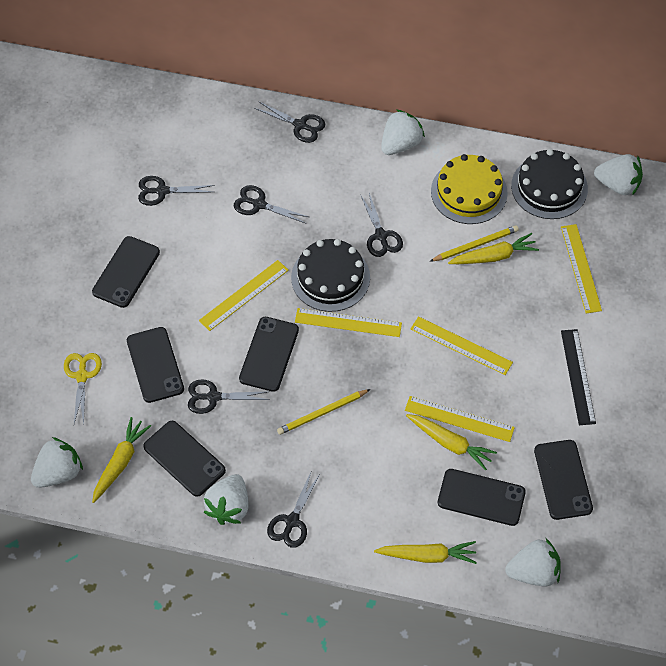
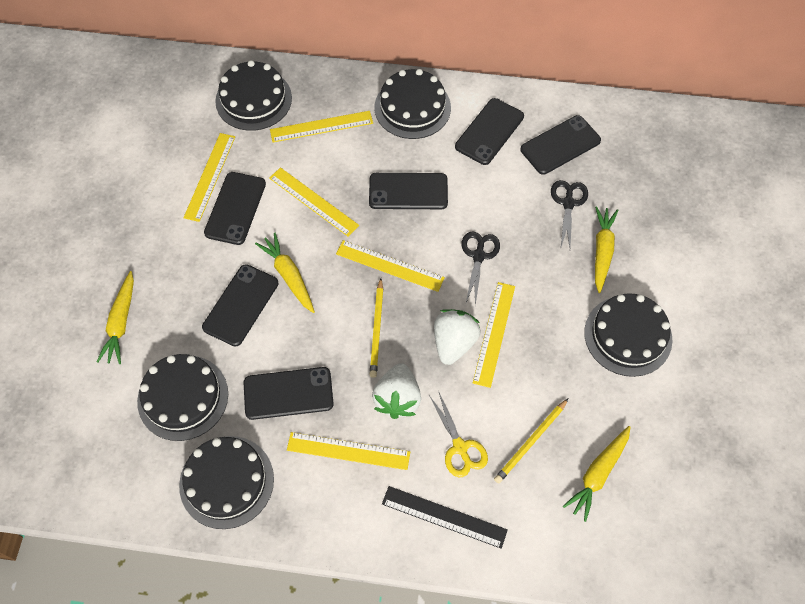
black cake: 2 -> 5
black scissors: 6 -> 2
white strawberry: 5 -> 2
yellow cake: 1 -> 0
yellow ruler: 5 -> 6

